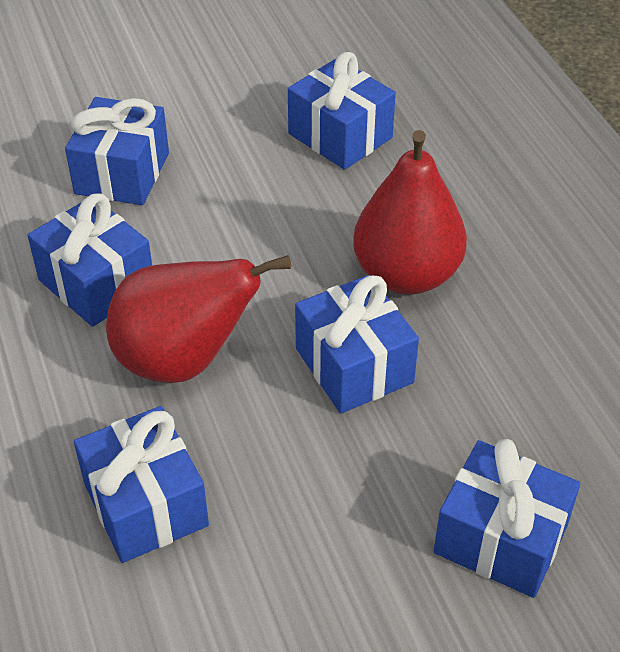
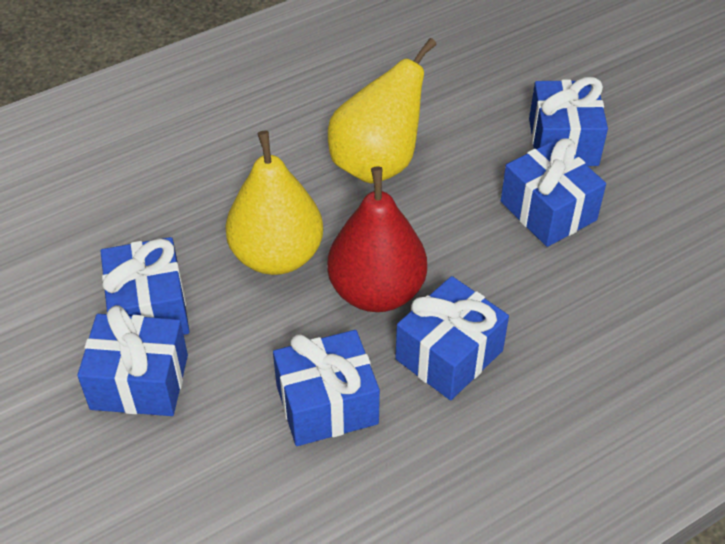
red pear: 2 -> 1
yellow pear: 0 -> 2

